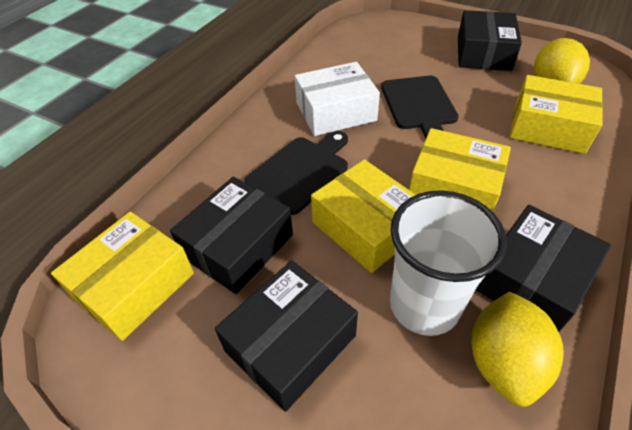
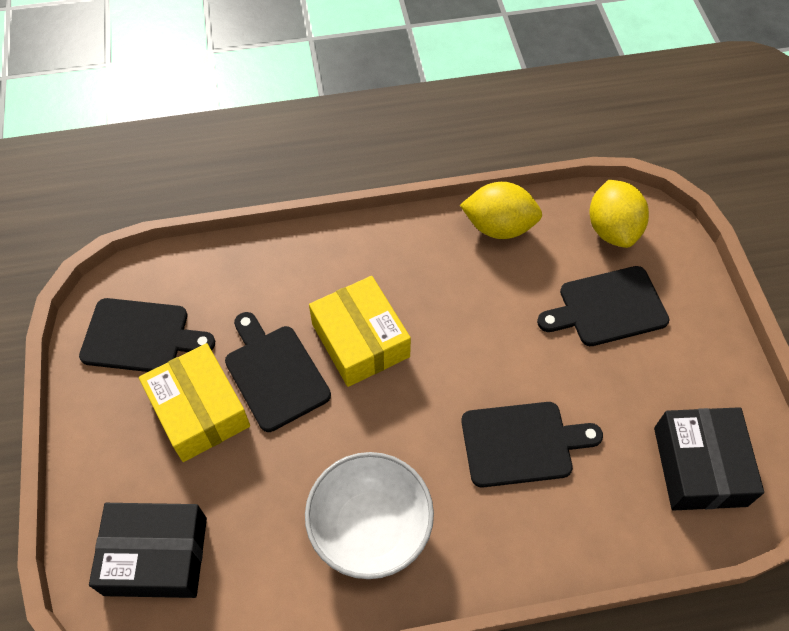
black box: 4 -> 2
black cutting board: 2 -> 4
white bowl: 0 -> 1
white box: 1 -> 0
white cup: 1 -> 0
yellow box: 4 -> 2

